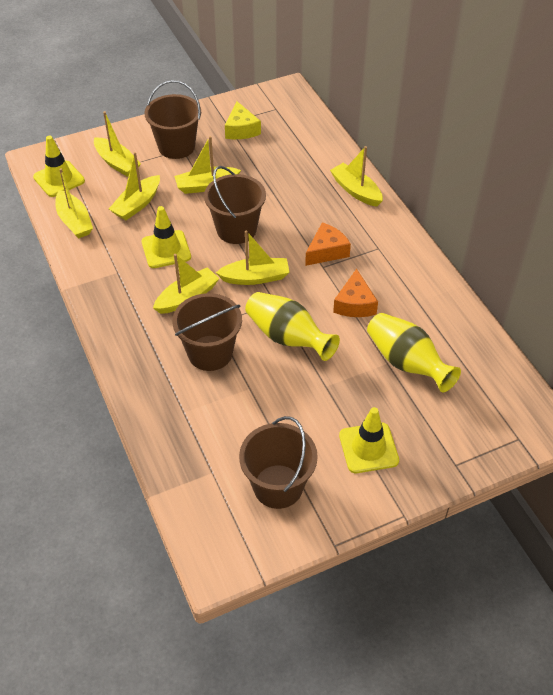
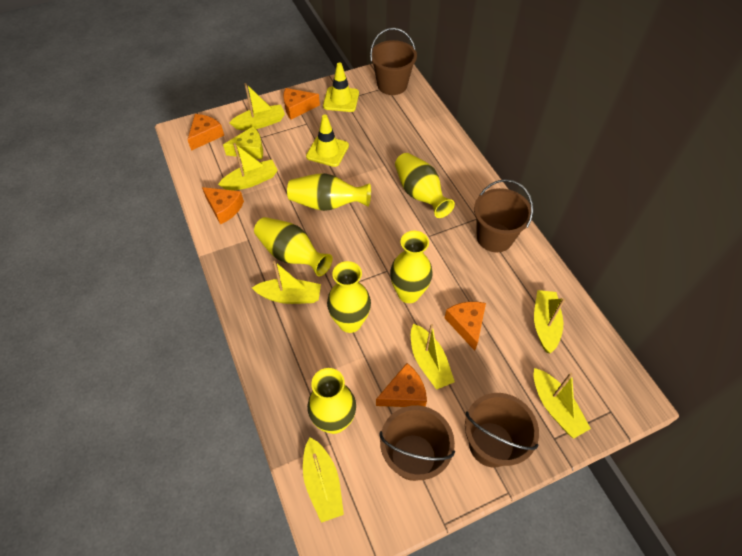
orange cheese: 2 -> 5
yellow traffic cone: 3 -> 2
yellow vase: 2 -> 6

